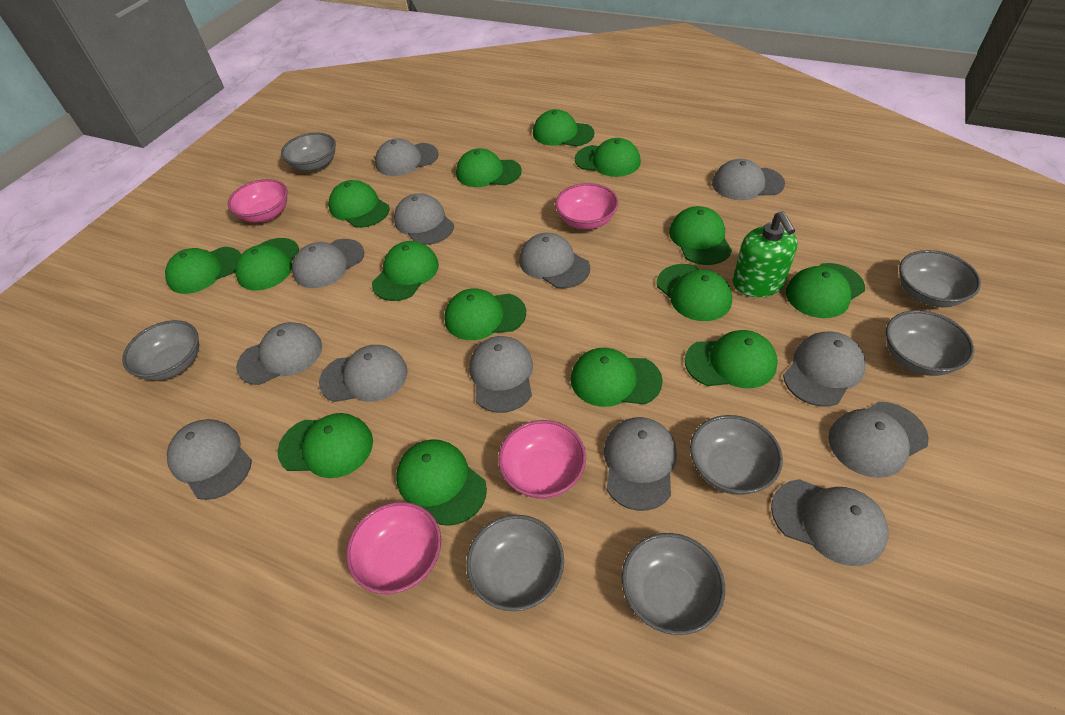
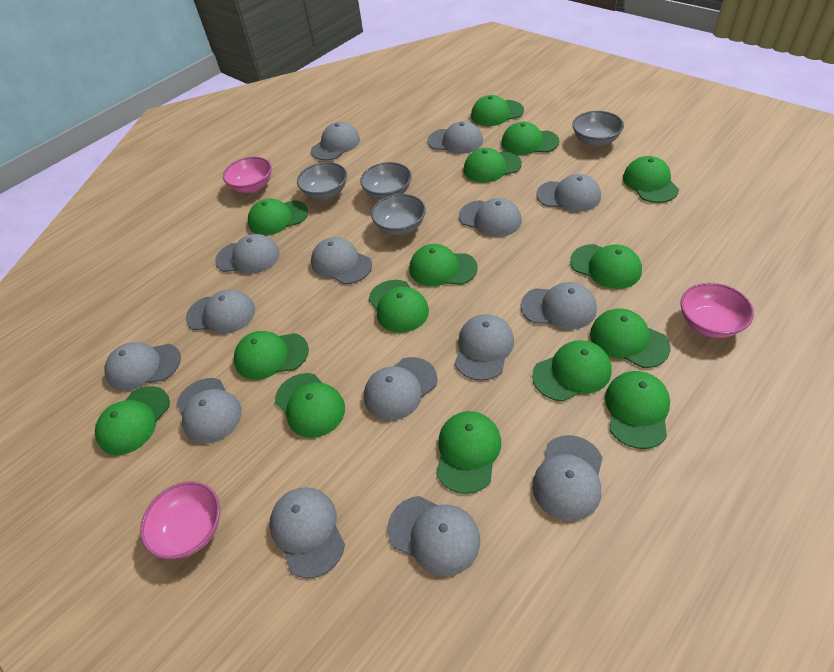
green soap dispenser: 1 -> 0
grey bowl: 7 -> 4
grey cap: 13 -> 15
pink bowl: 4 -> 3

